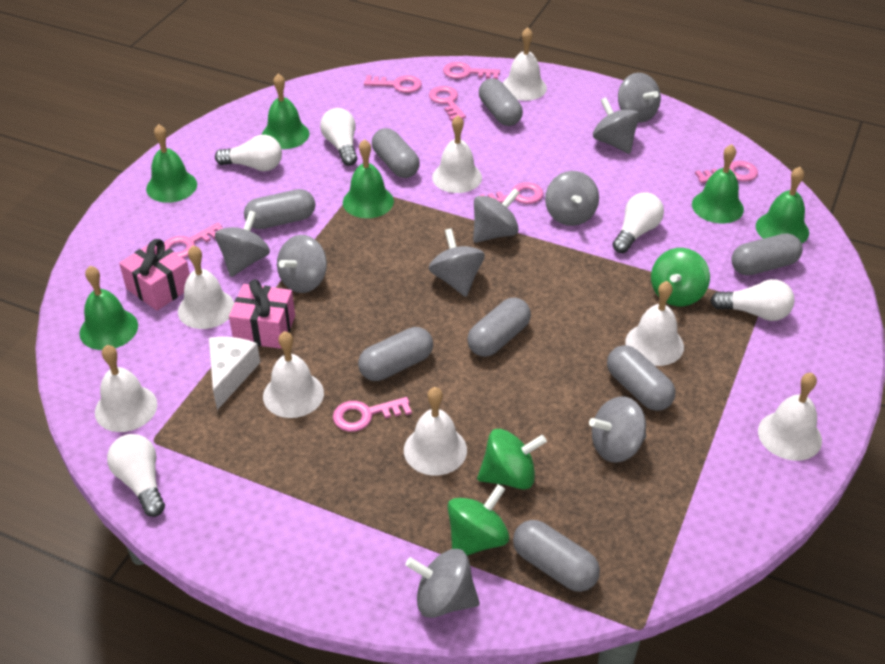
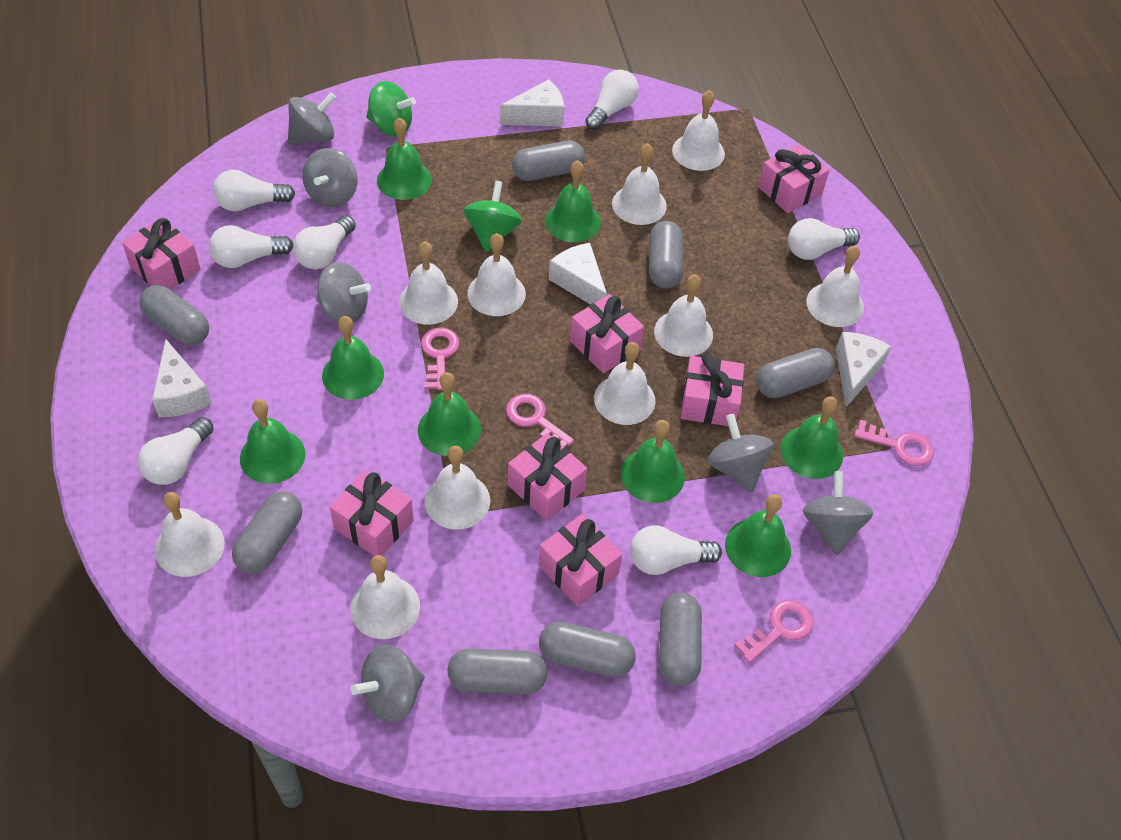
green bell: 6 -> 8
green spinning top: 3 -> 2
grey spinning top: 9 -> 6
pink gift: 2 -> 7
pink key: 7 -> 4
white bell: 8 -> 10
white cheese: 1 -> 4
white light bulb: 5 -> 7

